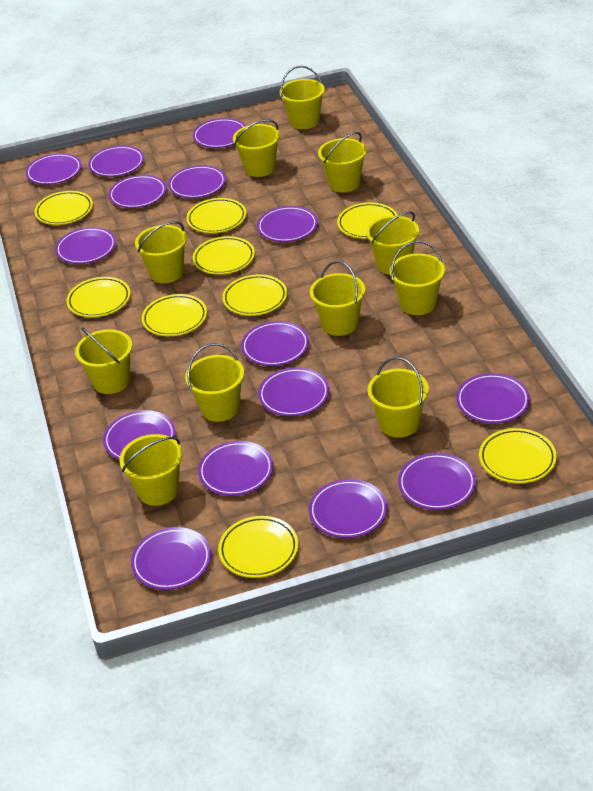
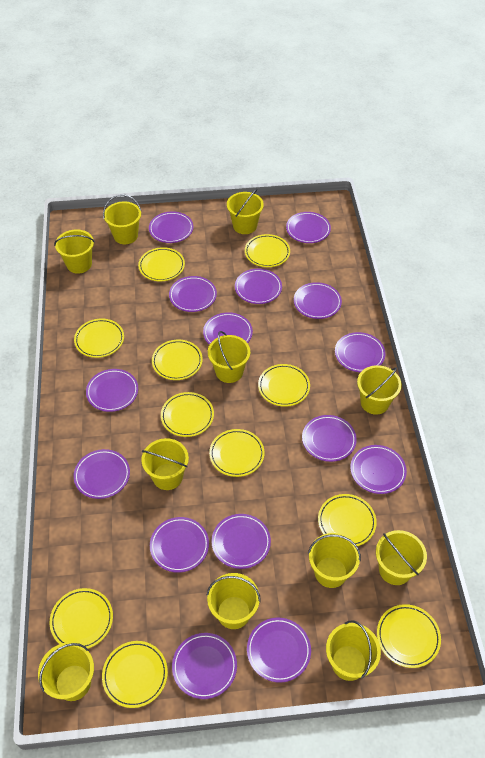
yellow plate: 9 -> 11

